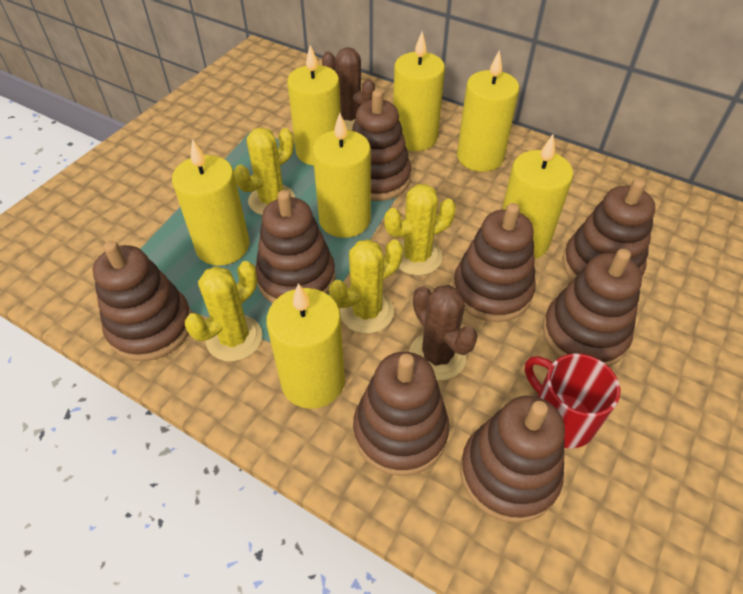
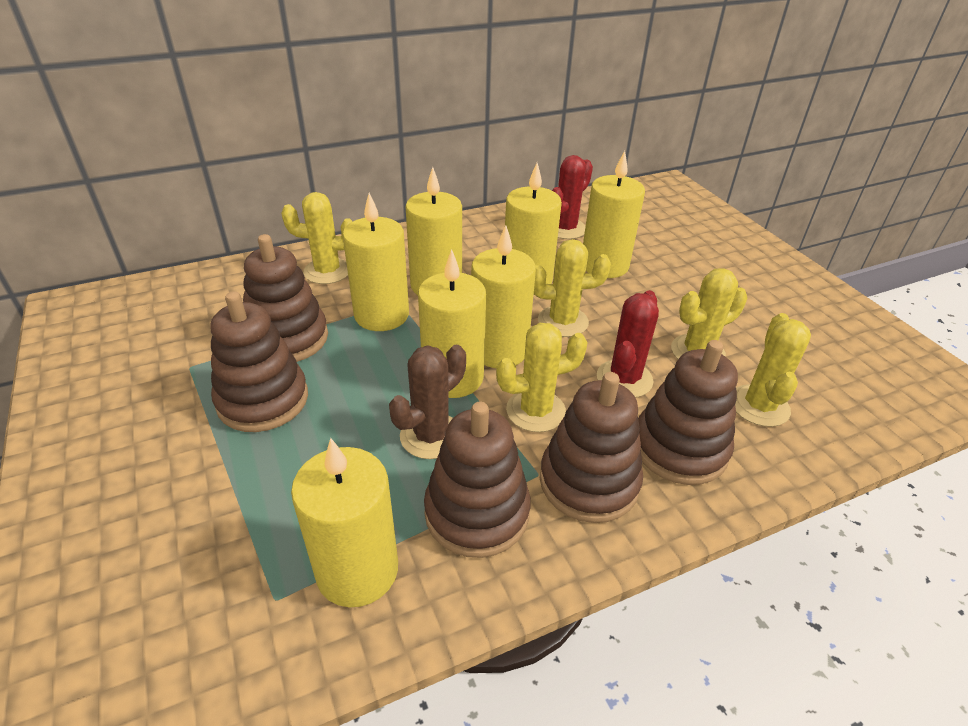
brown cactus: 2 -> 1
brown stacking toy: 8 -> 5
red cactus: 0 -> 2
red mug: 1 -> 0
yellow cactus: 4 -> 5

